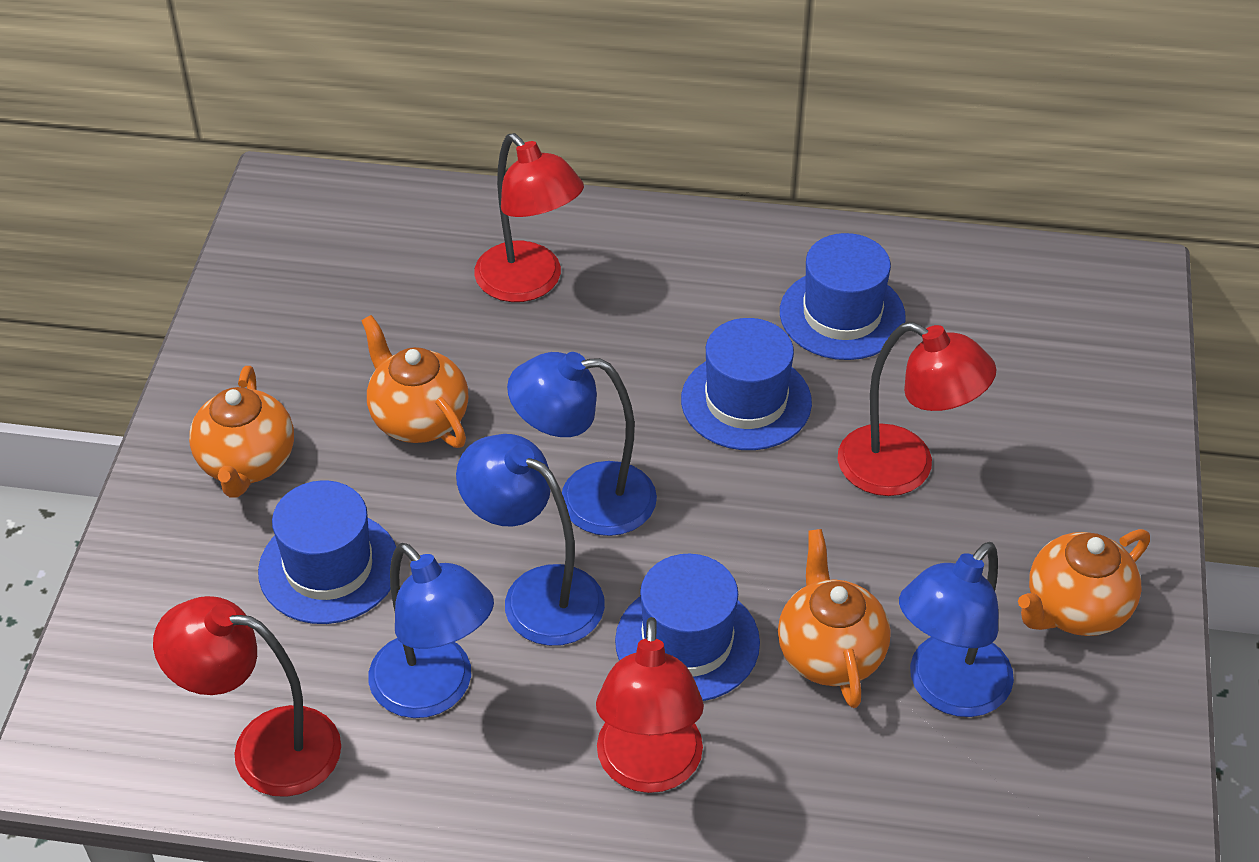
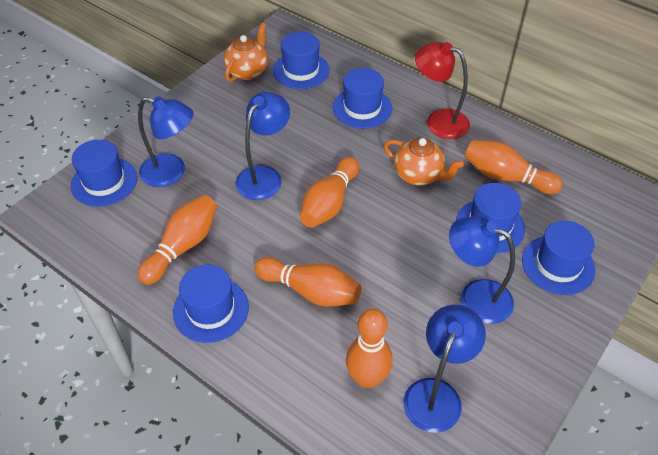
blue hat: 4 -> 6
orange bowling pin: 0 -> 5
orange teapot: 4 -> 2
red lamp: 4 -> 1

